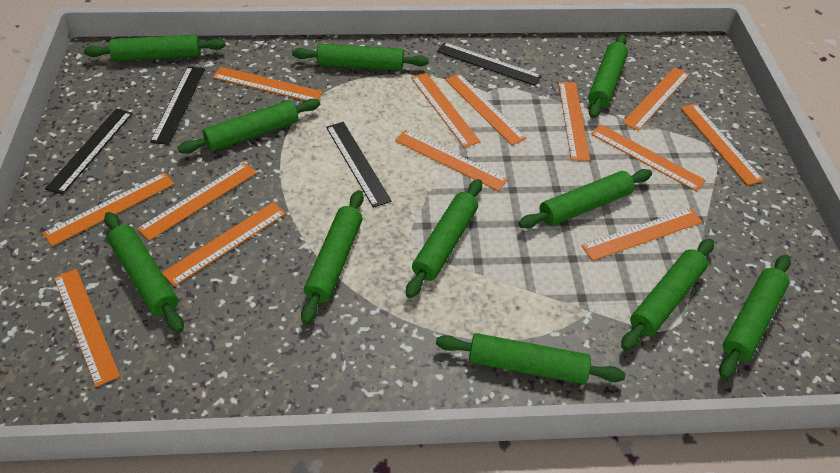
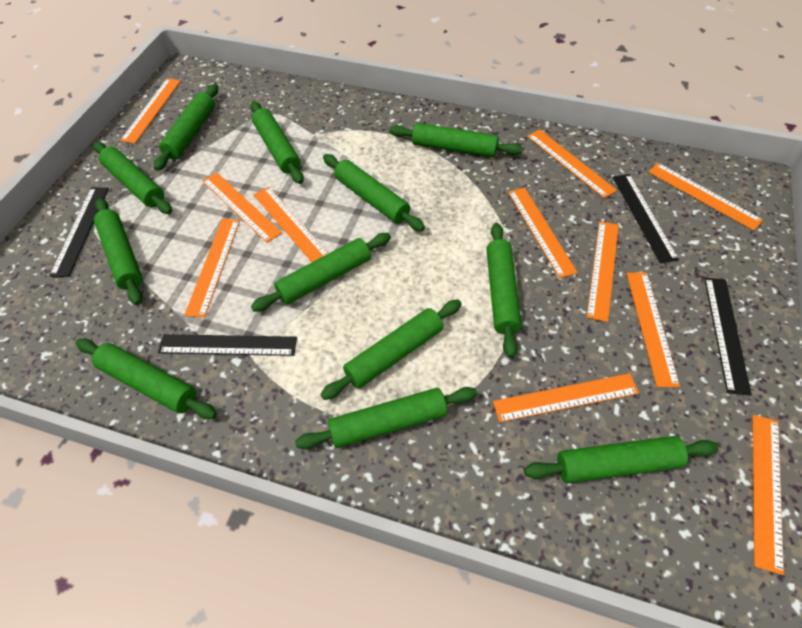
green rolling pin: 11 -> 12
orange ruler: 13 -> 11

